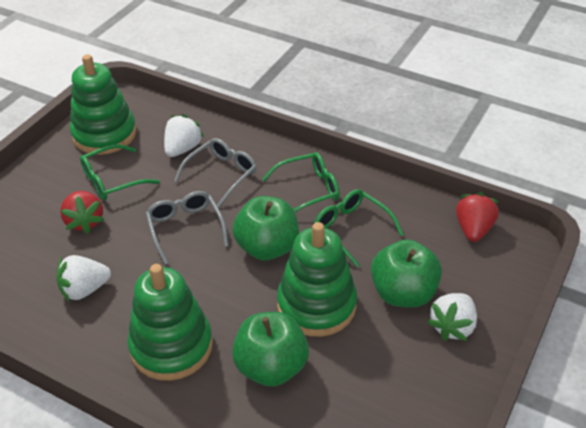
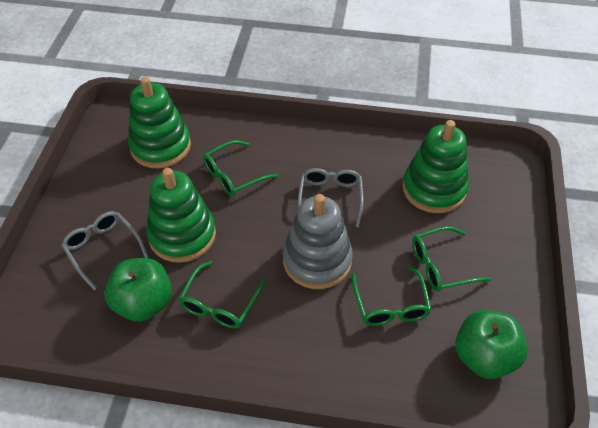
green apple: 3 -> 2
green glasses: 3 -> 4
grey stacking toy: 0 -> 1
red strawberry: 2 -> 0
white strawberry: 3 -> 0

